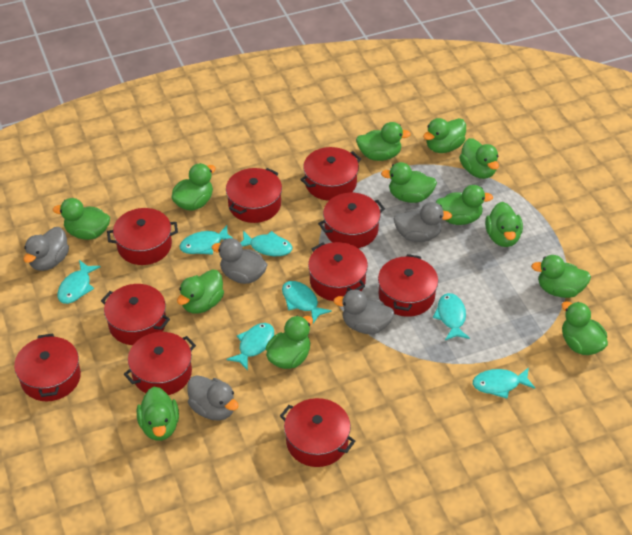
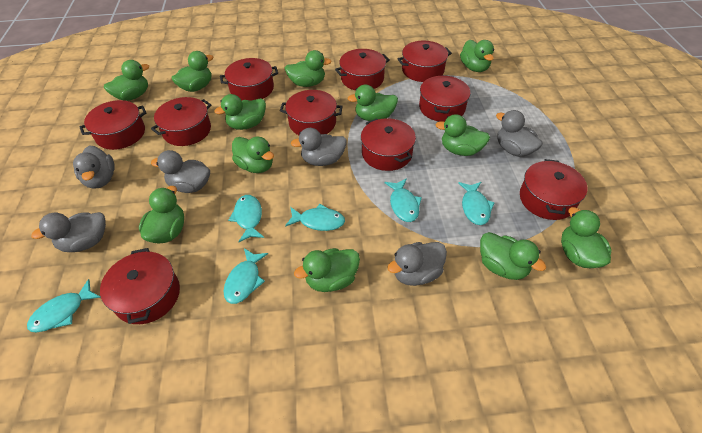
green duck: 13 -> 12
grey duck: 5 -> 6
turquoise fish: 7 -> 6

